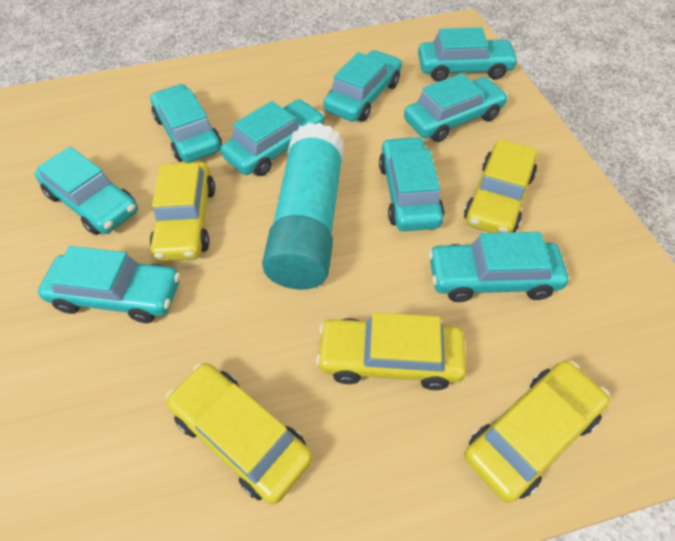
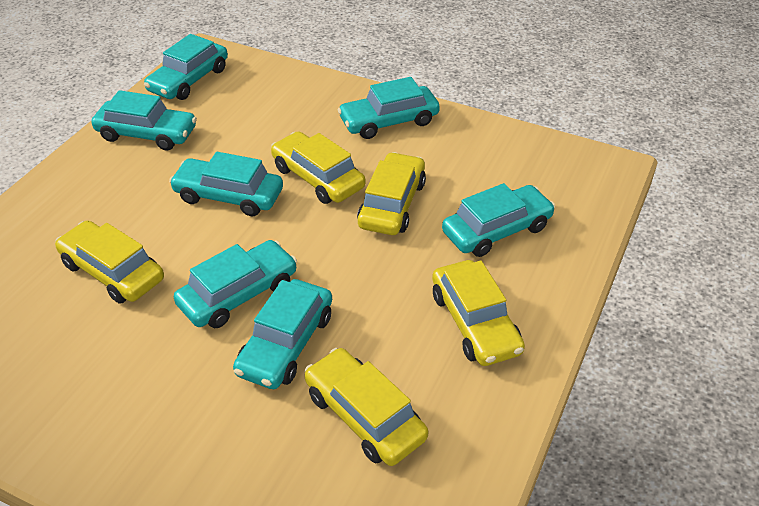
turquoise car: 9 -> 7
turquoise glue stick: 1 -> 0

